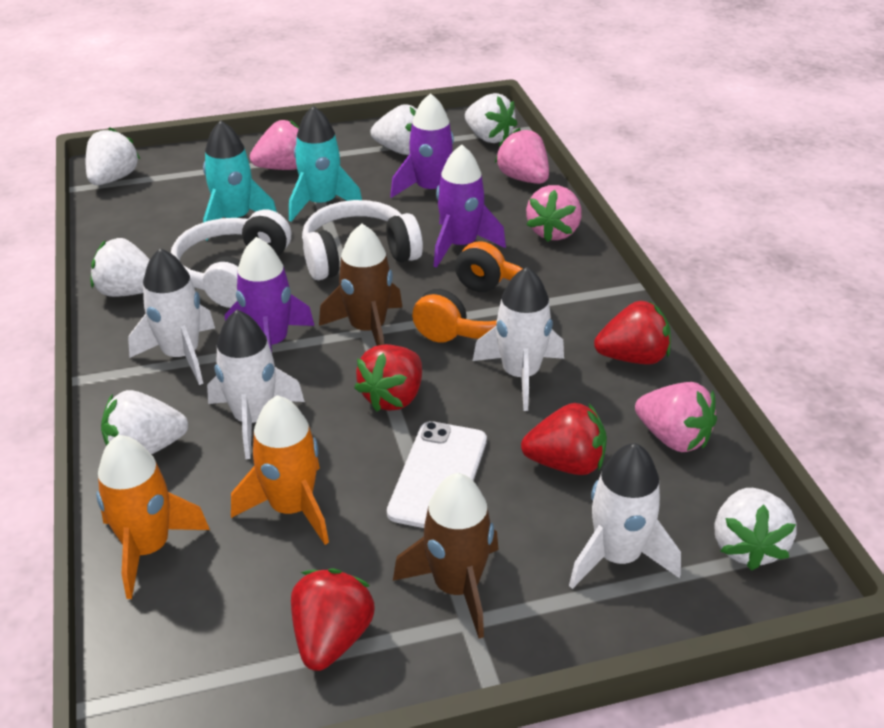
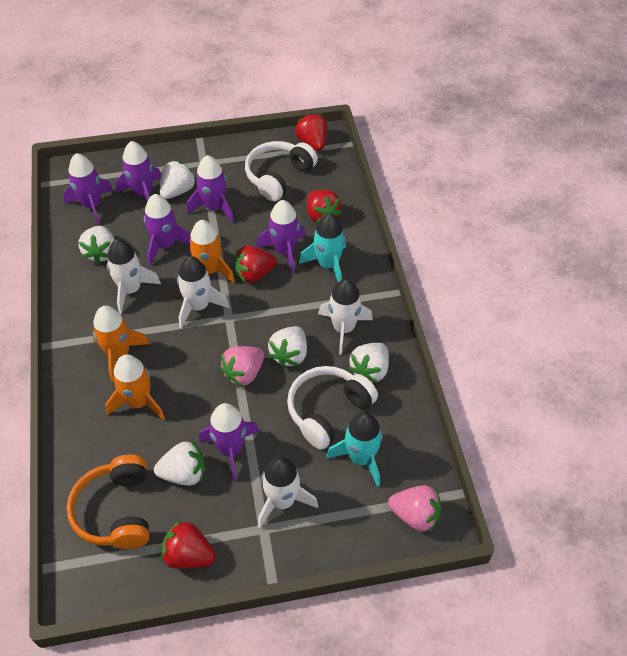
brown rocket: 2 -> 0
orange rocket: 2 -> 3
pink strawberry: 4 -> 2
purple rocket: 3 -> 6
white phone: 1 -> 0
white strawberry: 6 -> 5

